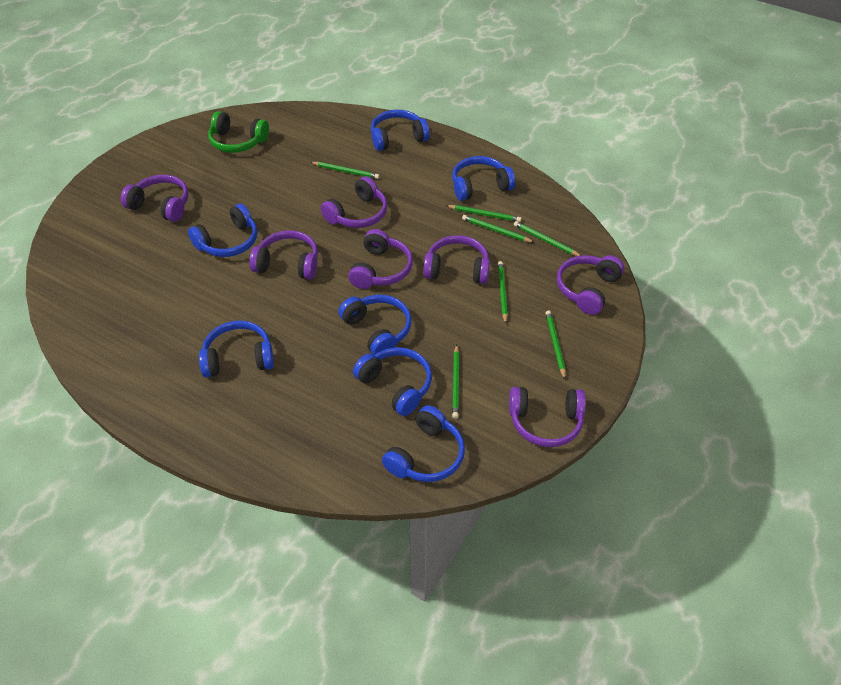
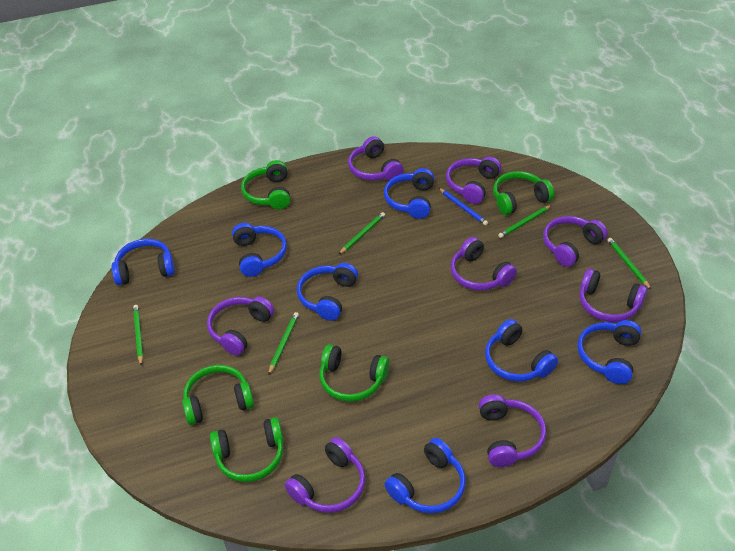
blue pencil: 0 -> 1
green headphones: 1 -> 5
green pencil: 7 -> 5
purple headphones: 7 -> 8

